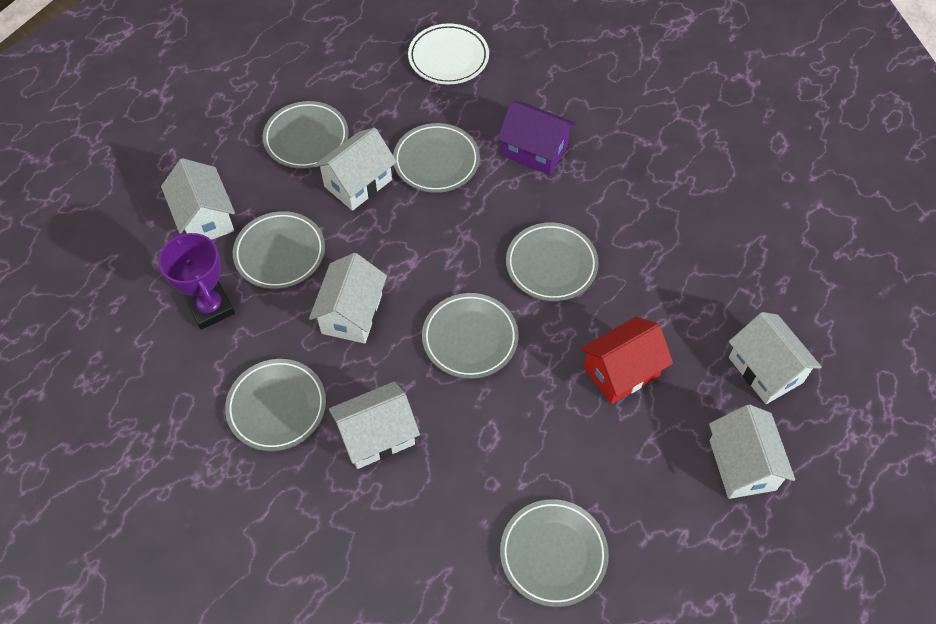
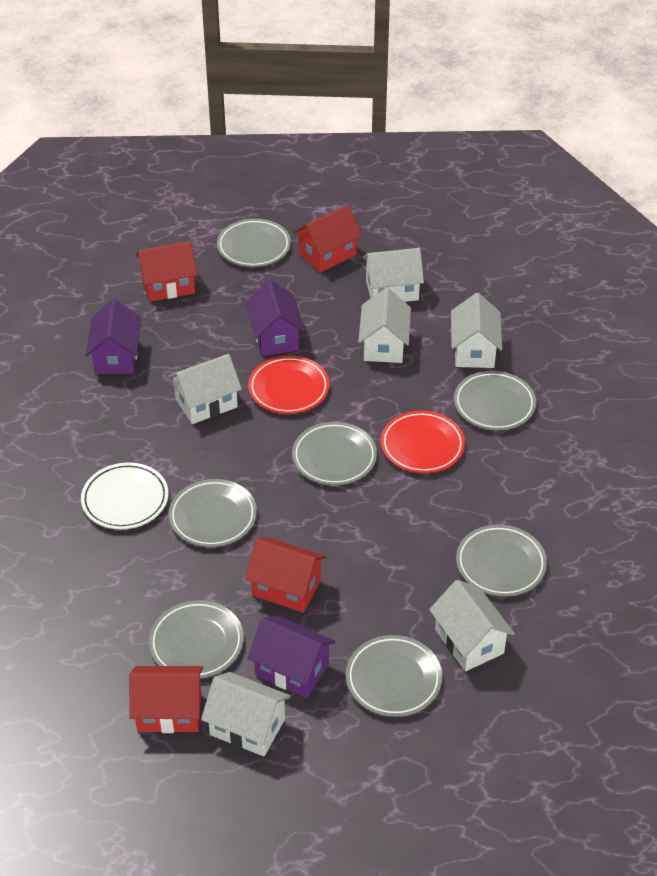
purple house: 1 -> 3
purple trophy: 1 -> 0
red house: 1 -> 4
red plate: 0 -> 2

